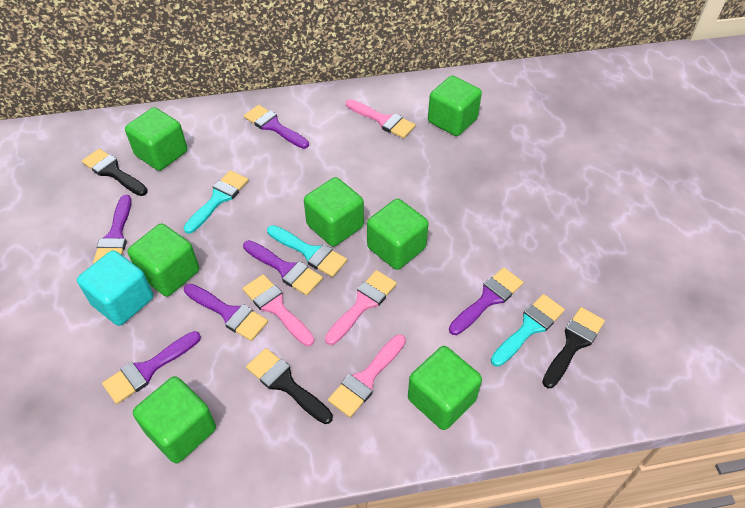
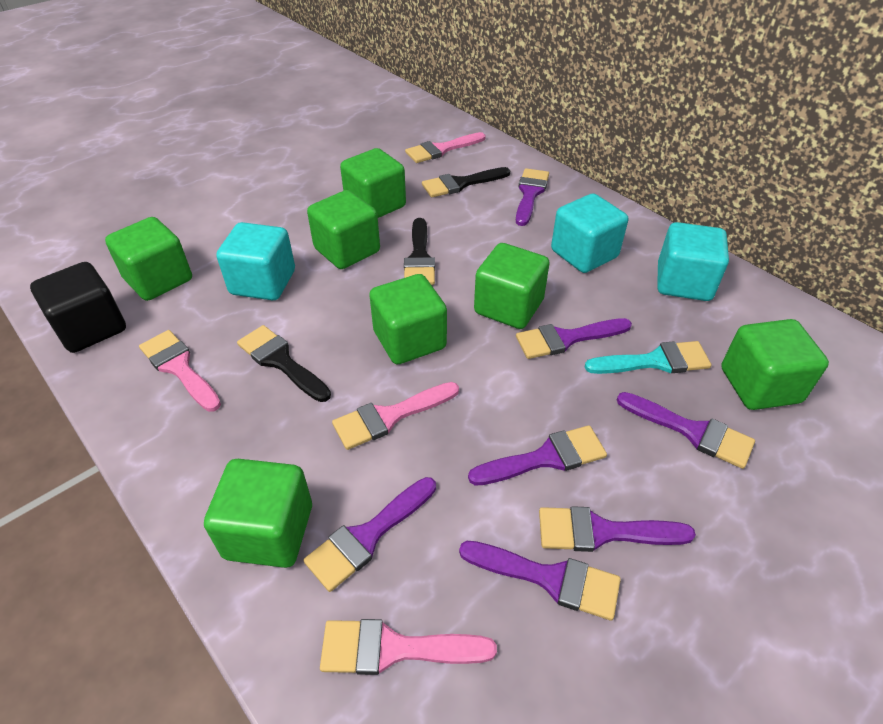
black cube: 0 -> 1
purple brush: 6 -> 7
turquoise brush: 3 -> 1
turquoise cube: 1 -> 3

